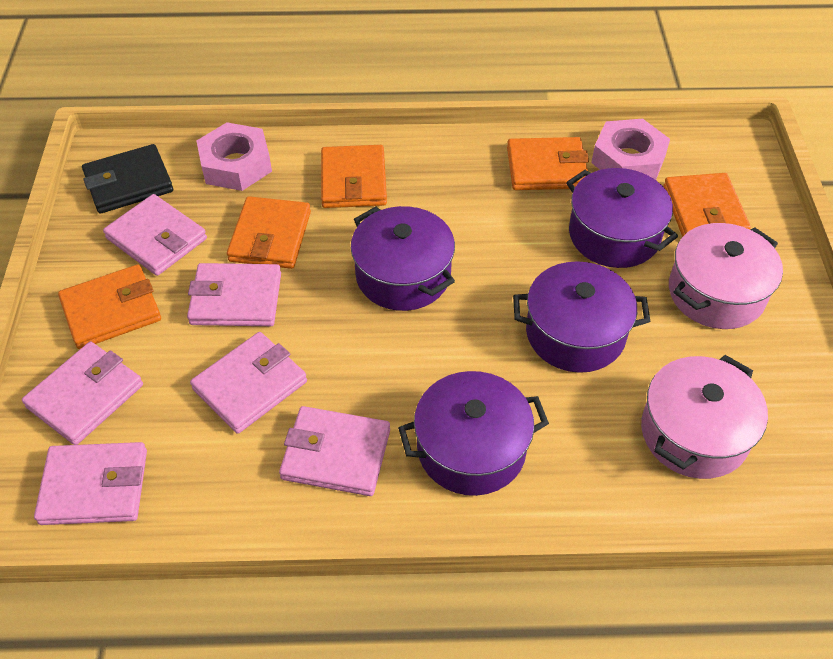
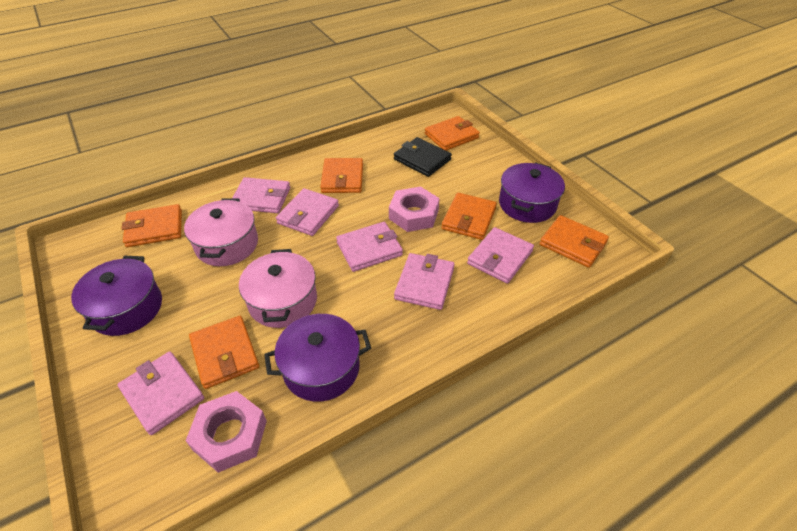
orange wallet: 5 -> 6
purple pot: 4 -> 3

